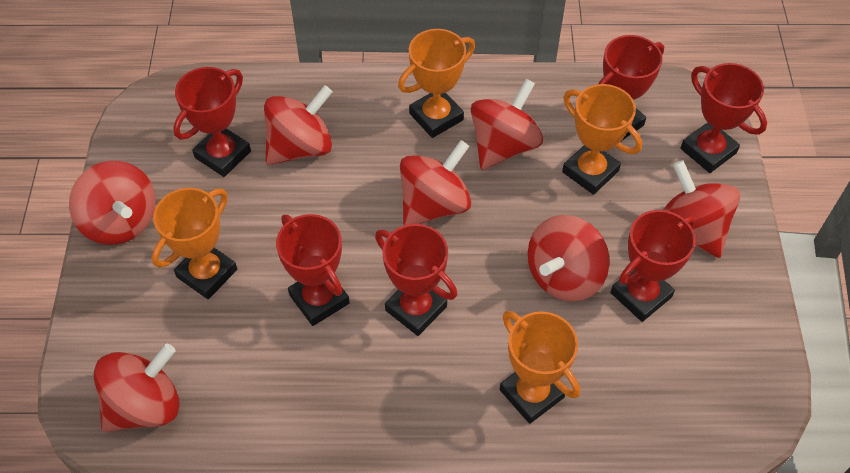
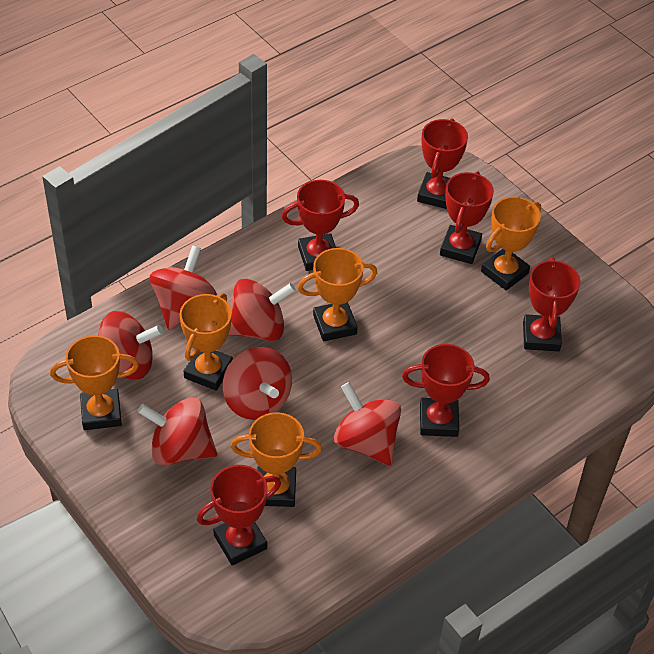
orange trophy: 4 -> 5
red spinning top: 7 -> 6

